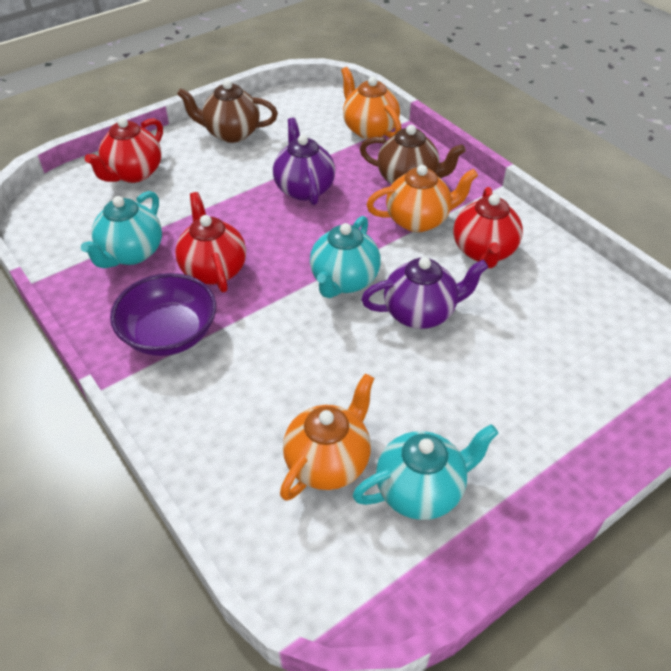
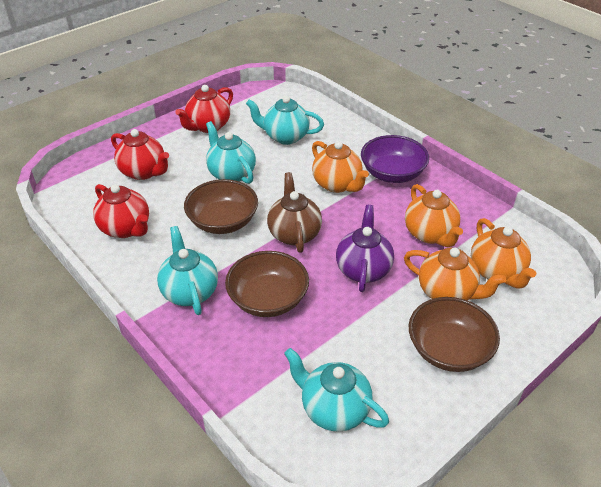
brown bowl: 0 -> 3
brown teapot: 2 -> 1
orange teapot: 3 -> 4
purple teapot: 2 -> 1
turquoise teapot: 3 -> 4

